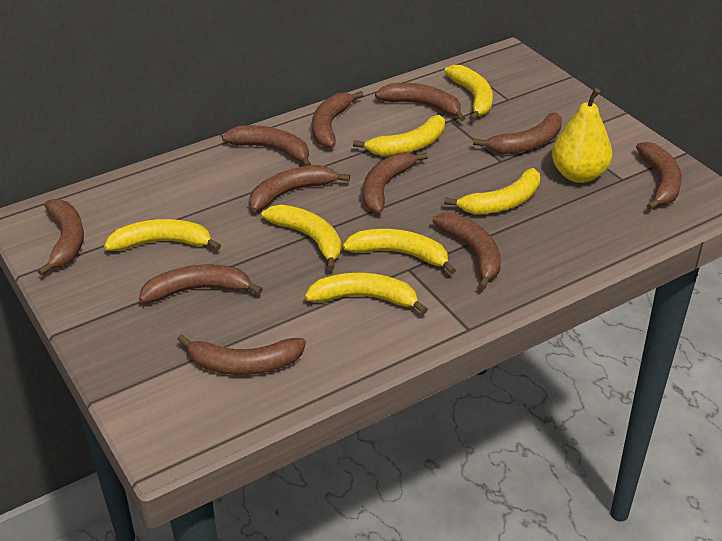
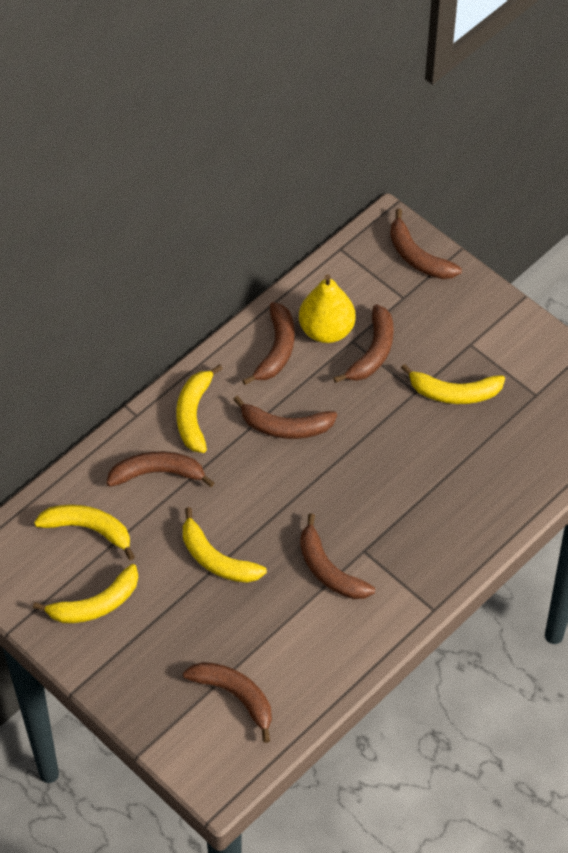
brown banana: 11 -> 7
yellow banana: 7 -> 5

